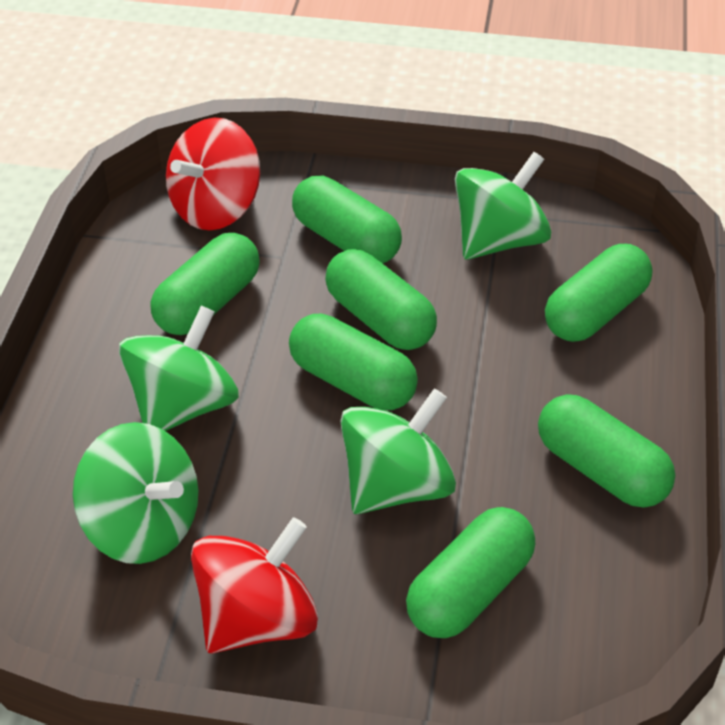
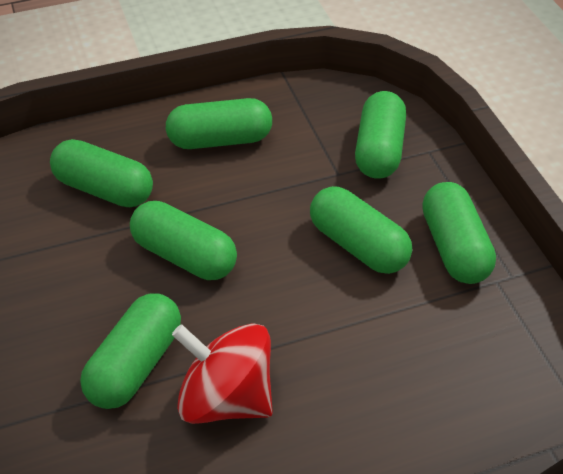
green spinning top: 4 -> 0
red spinning top: 2 -> 1

